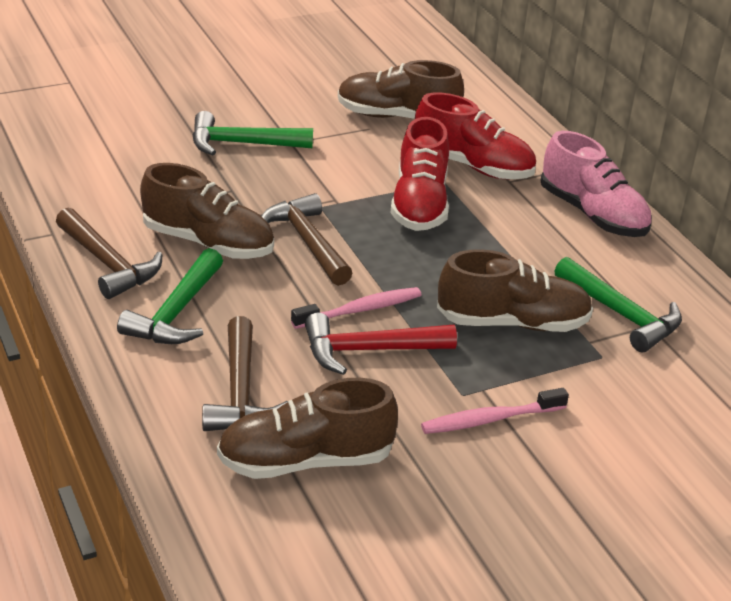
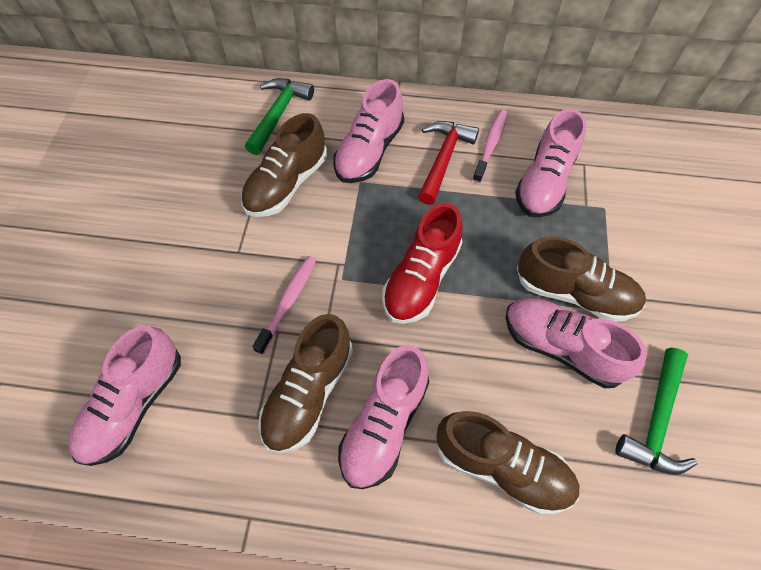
brown hammer: 3 -> 0
green hammer: 3 -> 2
pink shoe: 1 -> 5
red shoe: 2 -> 1

